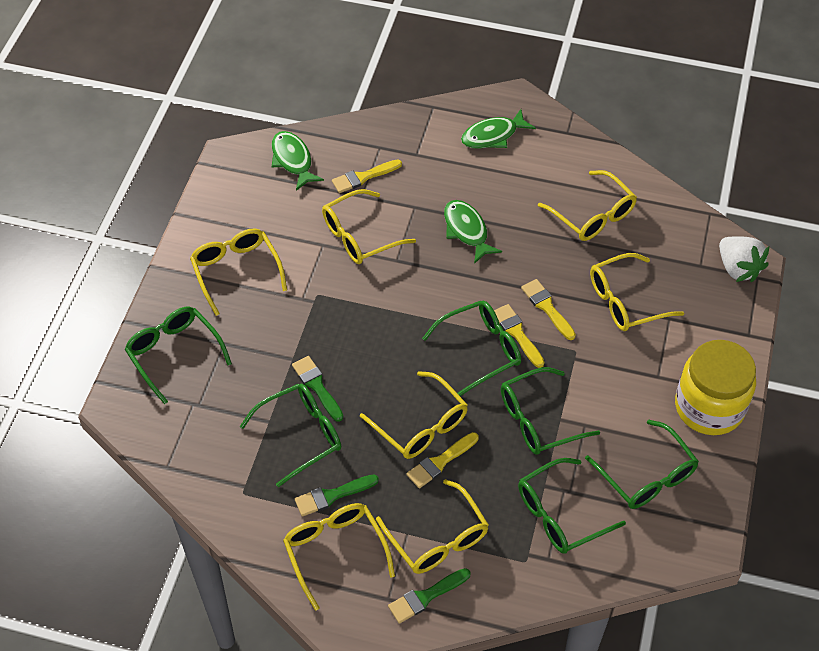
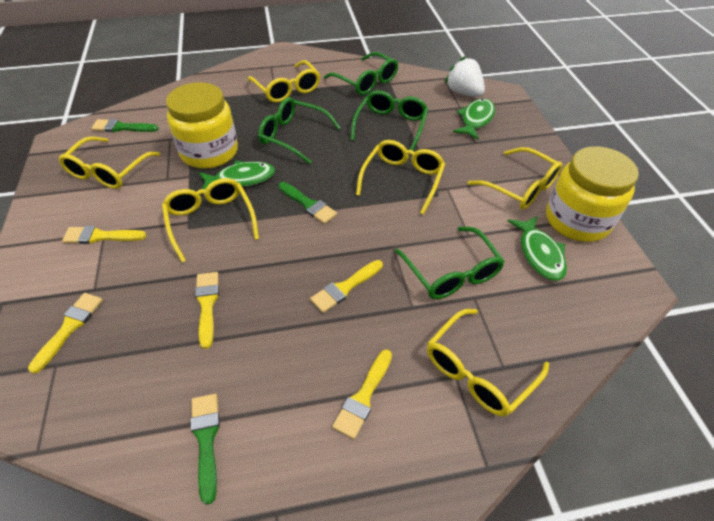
green glasses: 6 -> 4
yellow brush: 4 -> 5
yellow glasses: 7 -> 6
yellow jar: 1 -> 2

